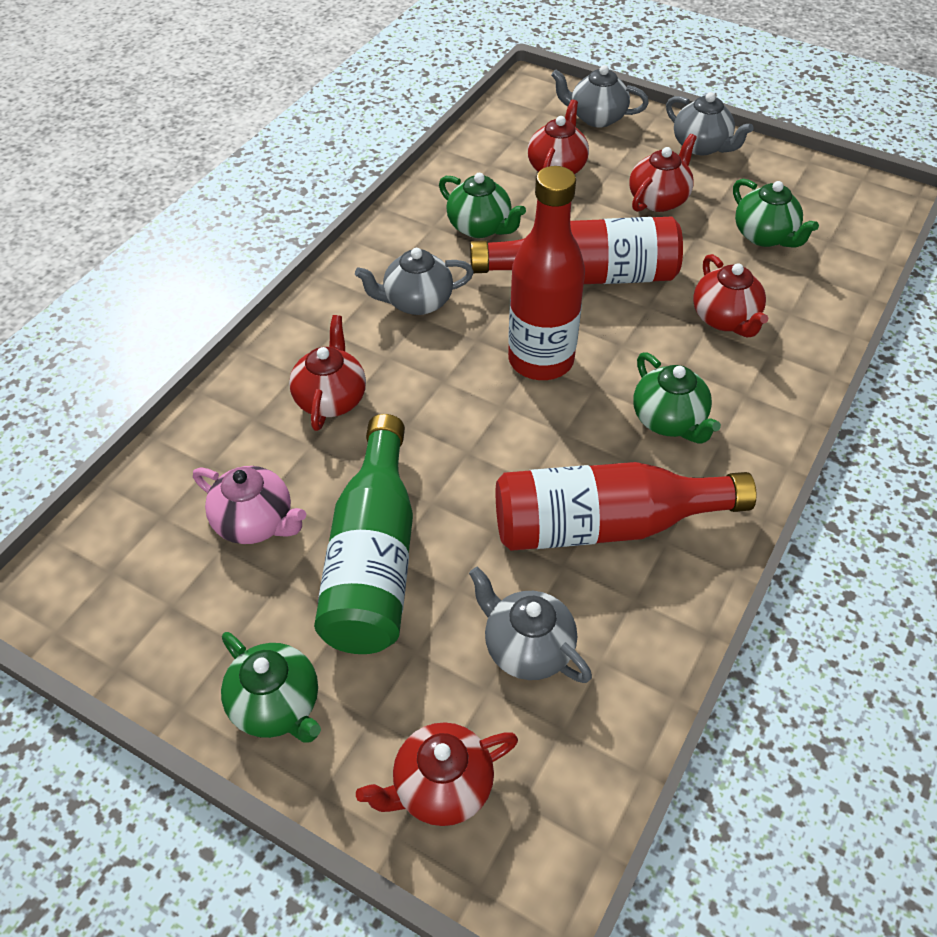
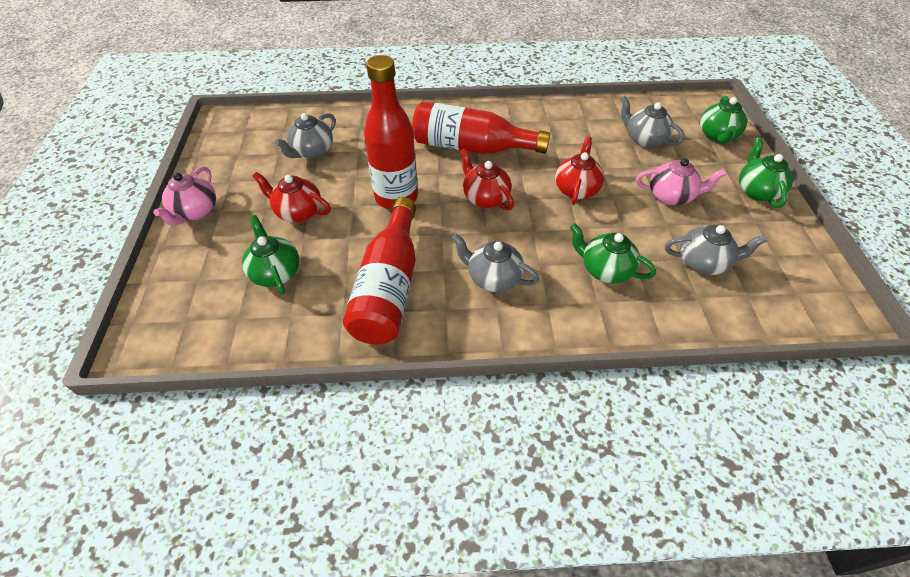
green bottle: 1 -> 0
pink teapot: 1 -> 2
red teapot: 5 -> 3

